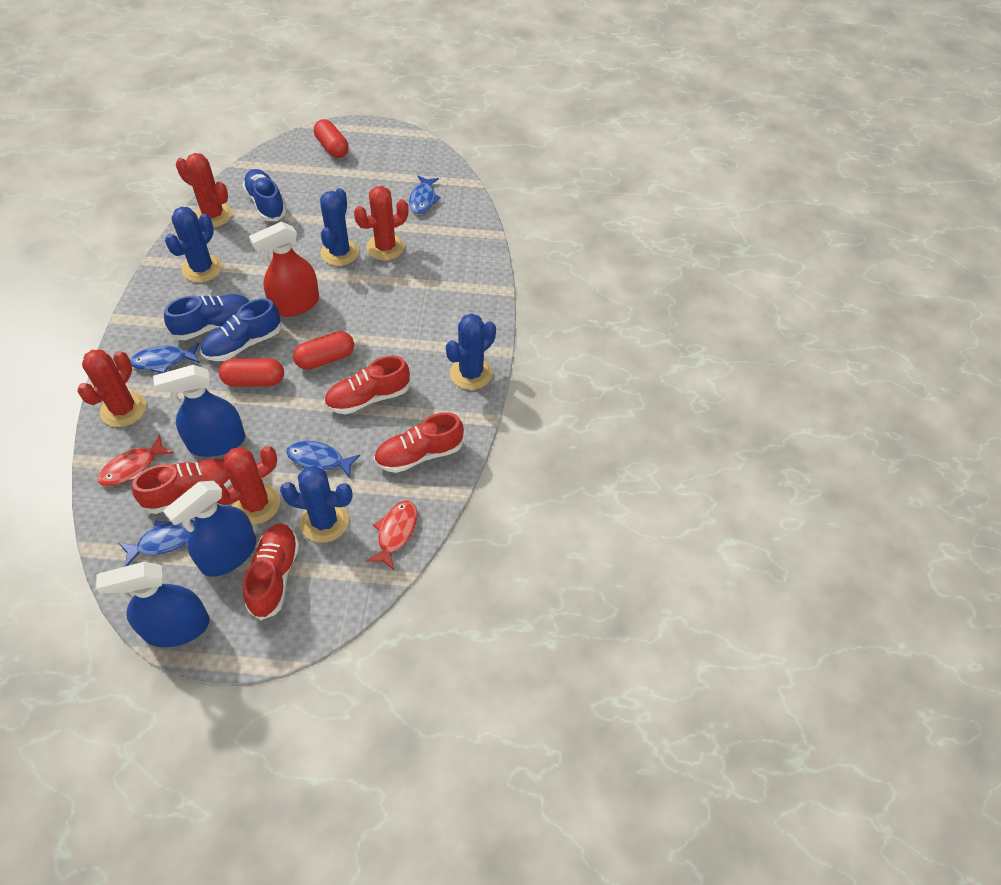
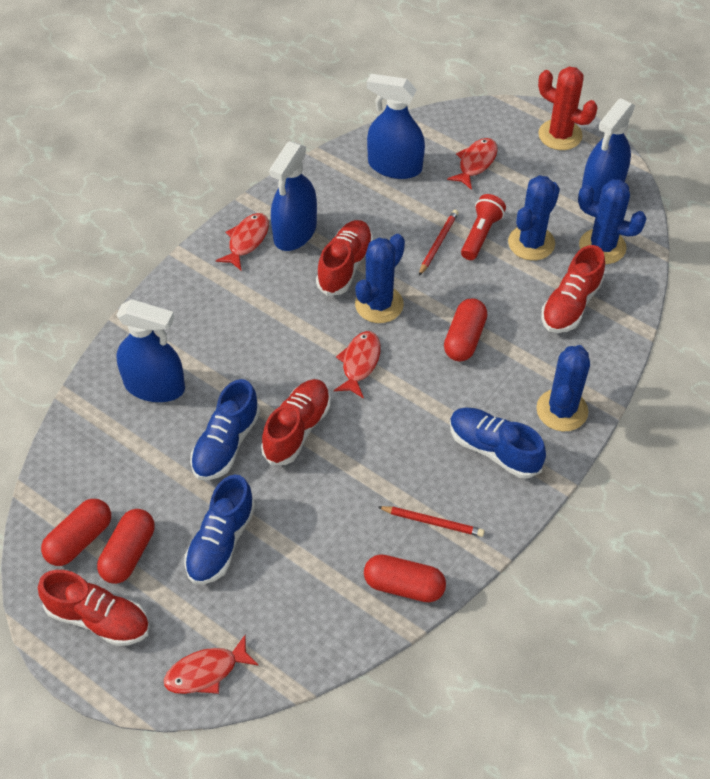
blue fish: 4 -> 0
blue spray bottle: 3 -> 4
red cactus: 4 -> 1
red capsule: 3 -> 4
red fish: 2 -> 4
red flashlight: 0 -> 1
red pencil: 0 -> 2
red spray bottle: 1 -> 0

